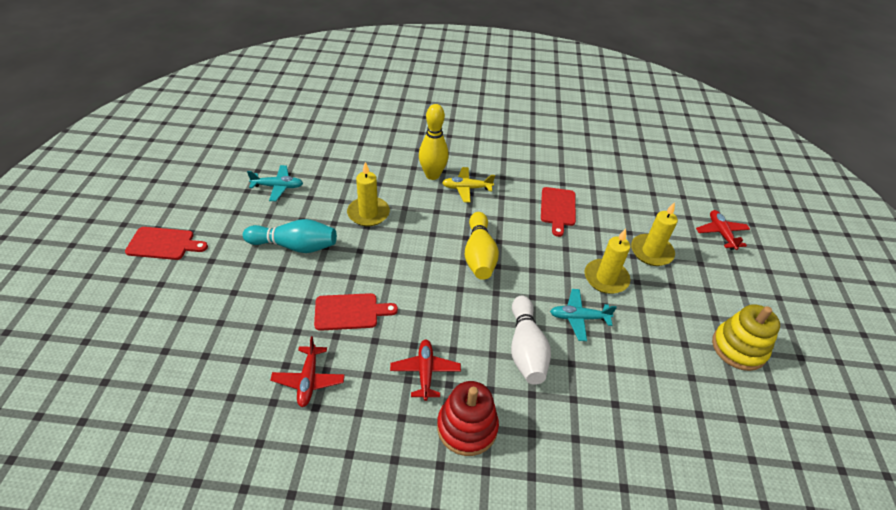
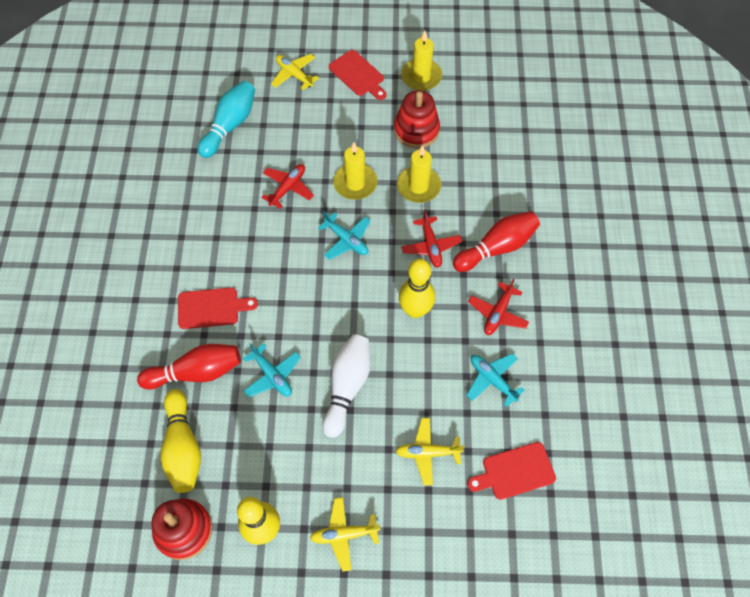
red bowling pin: 0 -> 2
red stacking toy: 1 -> 2
turquoise plane: 2 -> 3
yellow bowling pin: 2 -> 3
yellow plane: 1 -> 3
yellow stacking toy: 1 -> 0

